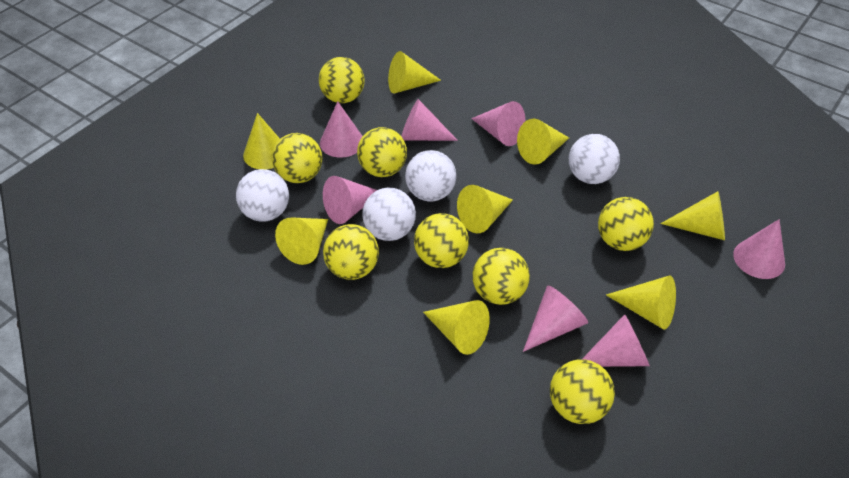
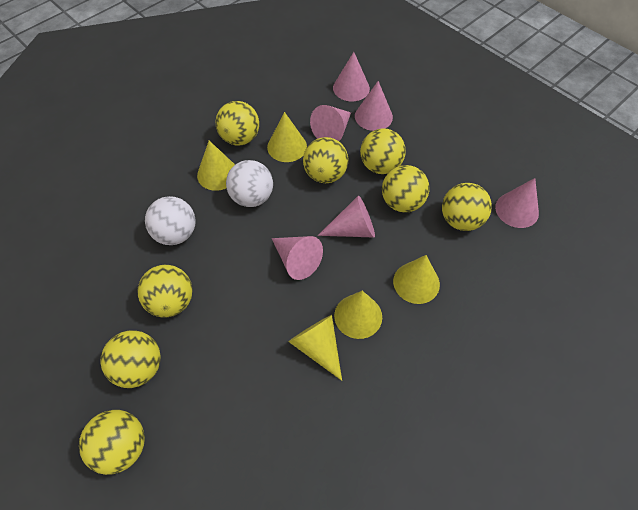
pink cone: 7 -> 6
white ball: 4 -> 2
yellow cone: 8 -> 5

